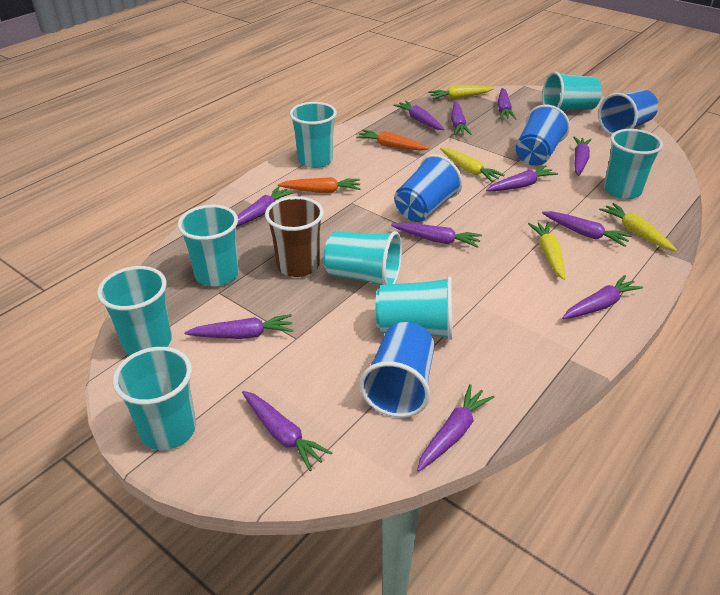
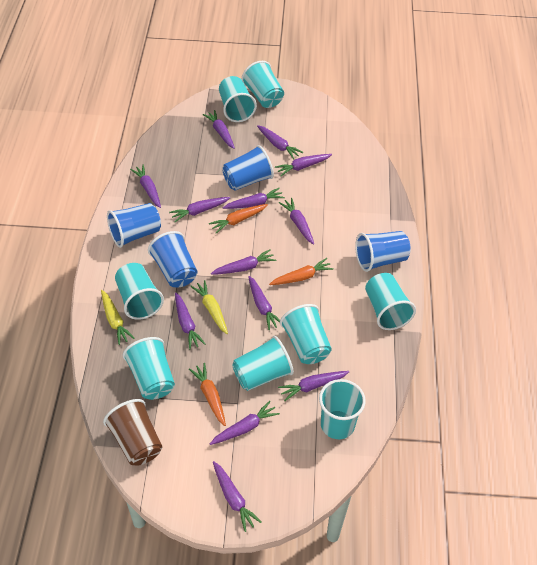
orange carrot: 2 -> 3
purple carrot: 12 -> 13
yellow carrot: 4 -> 2

